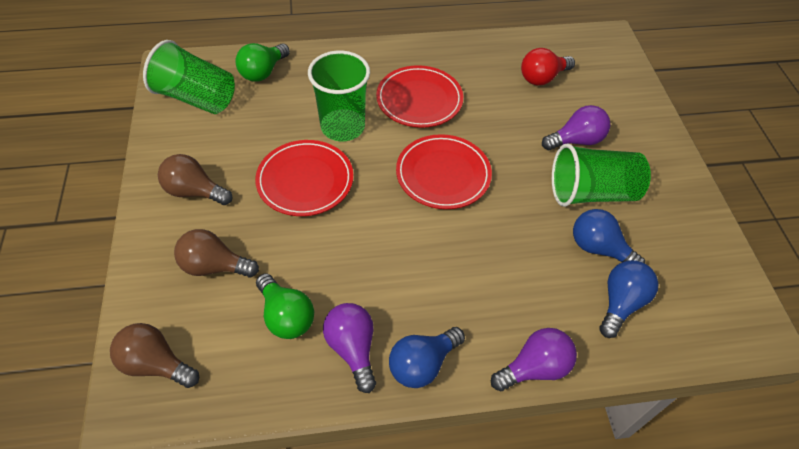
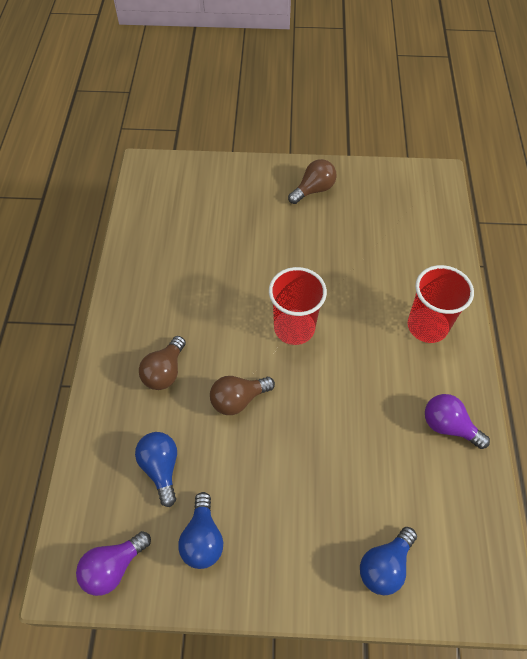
green cup: 3 -> 0
green light bulb: 2 -> 0
purple light bulb: 3 -> 2
red cup: 0 -> 2
red light bulb: 1 -> 0
red plate: 3 -> 0

